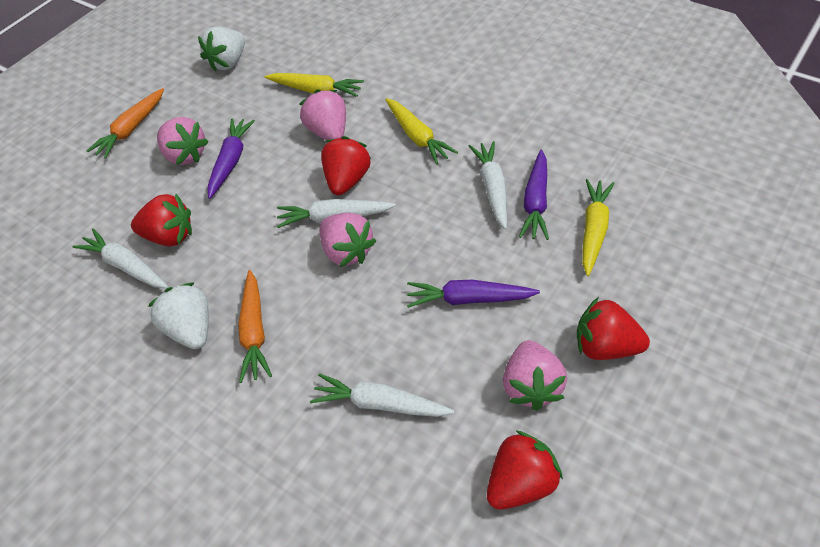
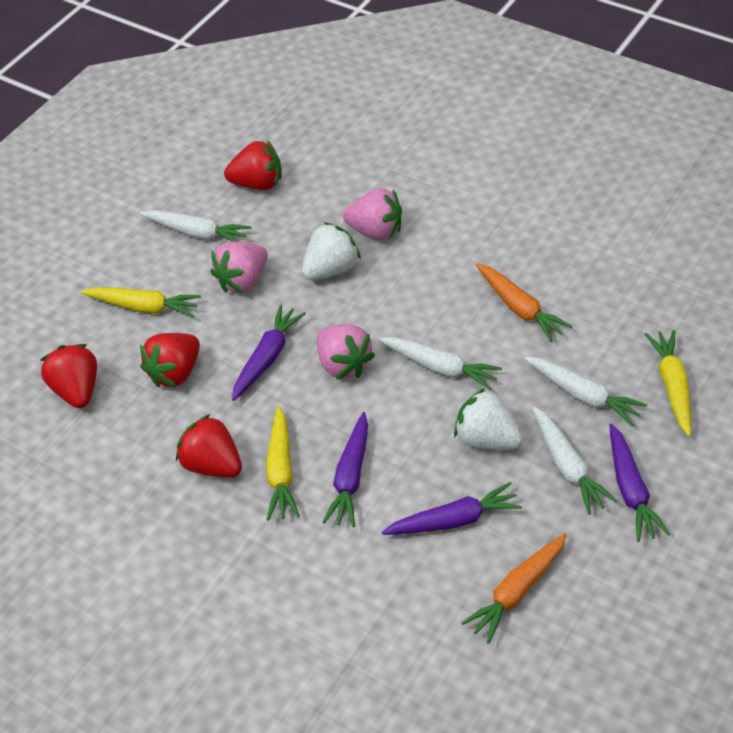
pink strawberry: 4 -> 3
purple carrot: 3 -> 4

